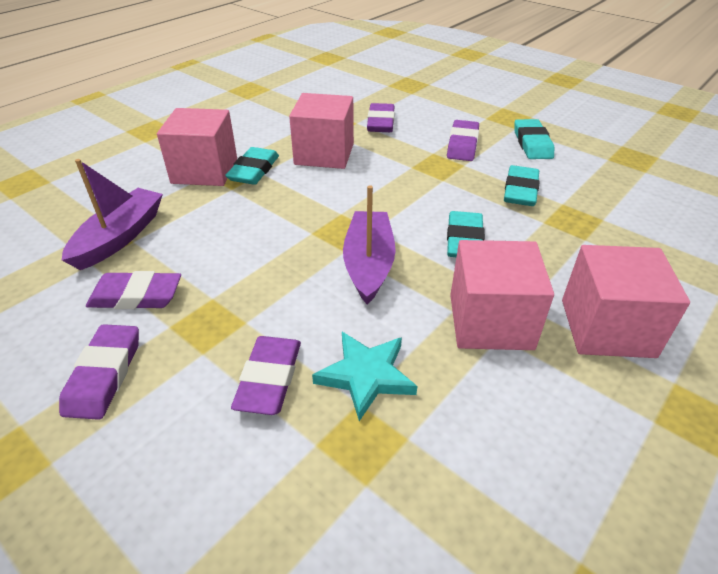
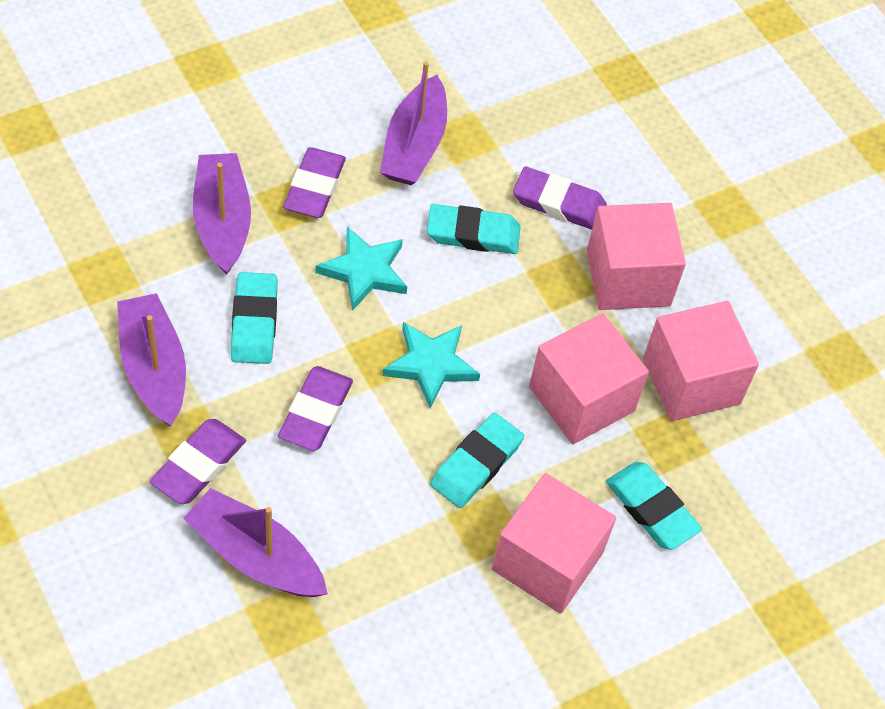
purple boat: 2 -> 4
purple eraser: 5 -> 4
turquoise star: 1 -> 2

